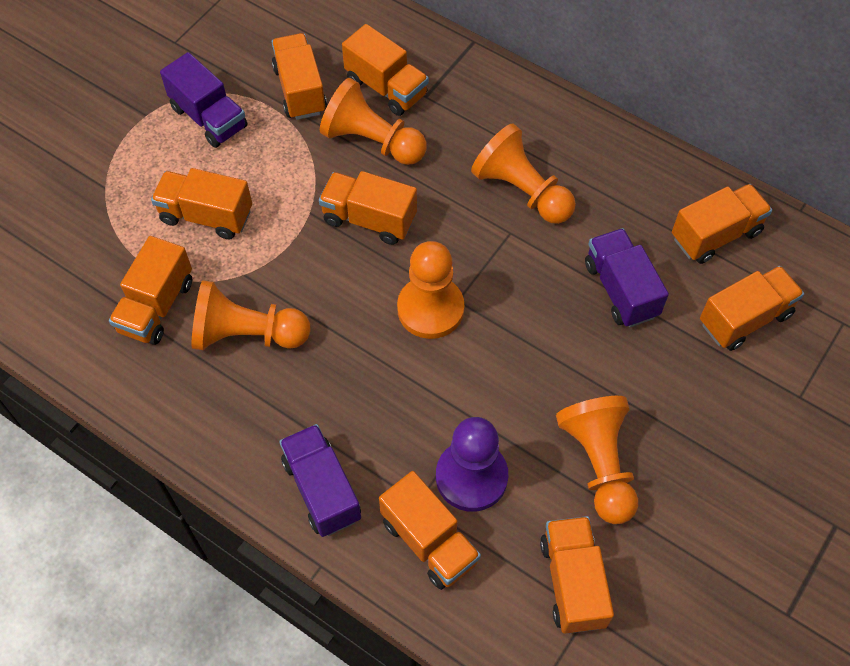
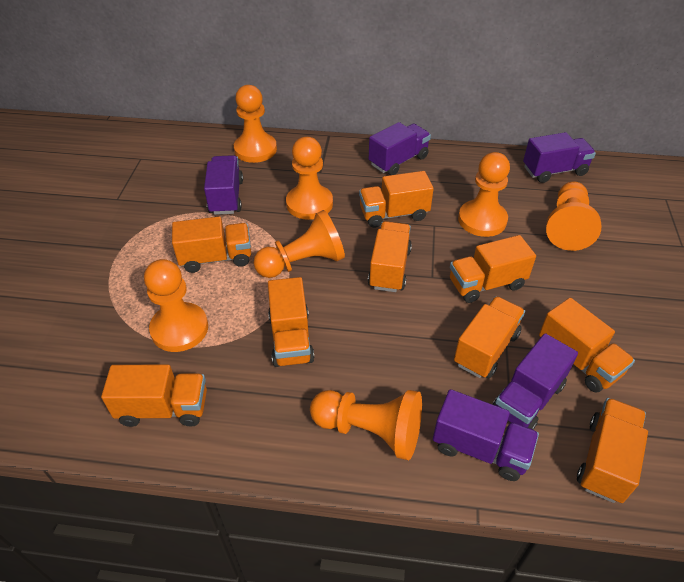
orange pawn: 5 -> 7
purple pawn: 1 -> 0
purple truck: 3 -> 5

